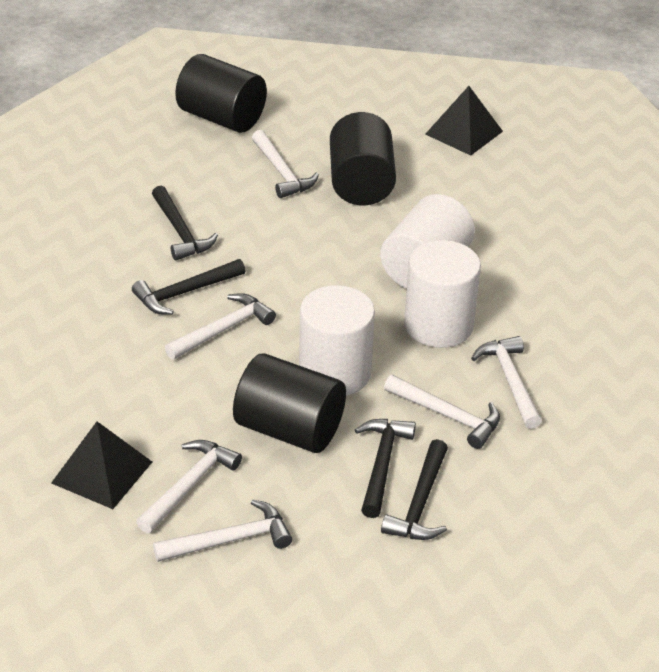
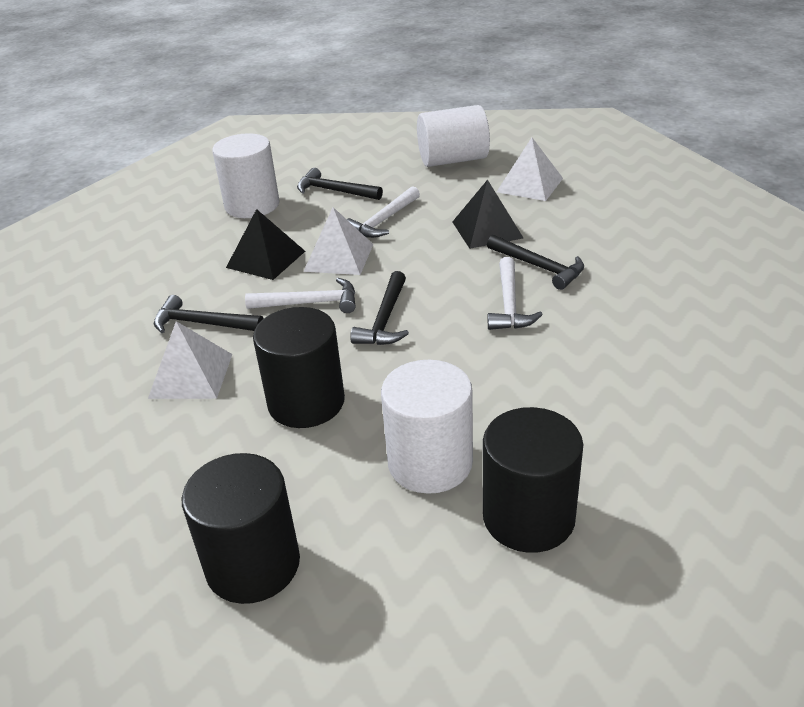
white hammer: 6 -> 3
white pyramid: 0 -> 3

